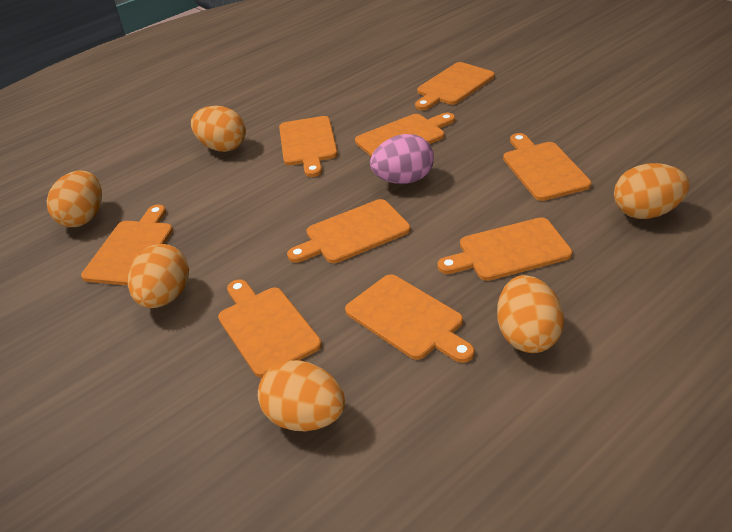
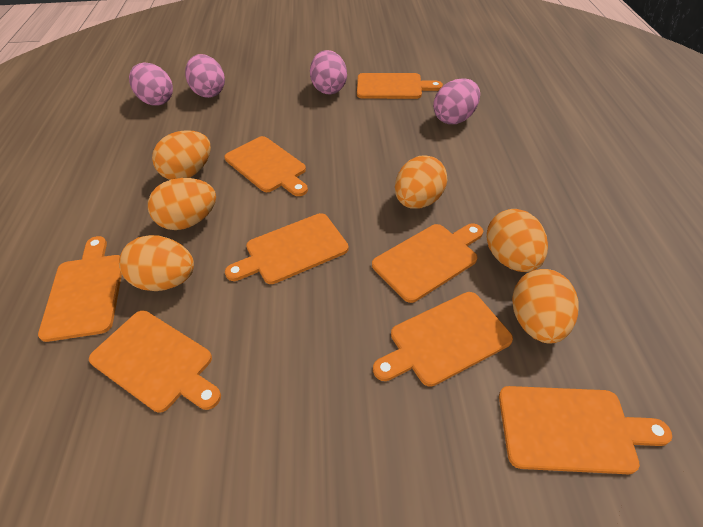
orange cutting board: 9 -> 8
pink egg: 1 -> 4

